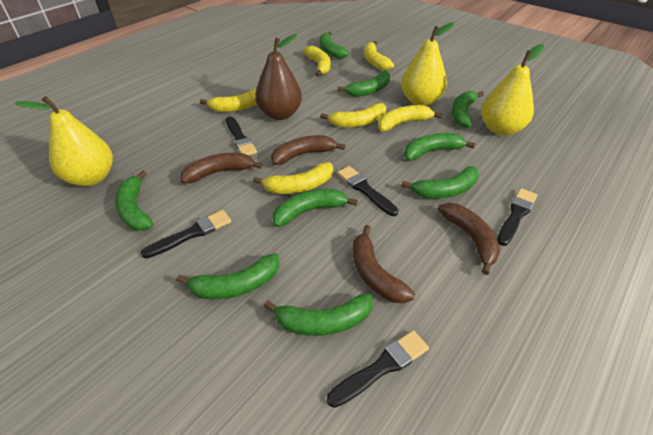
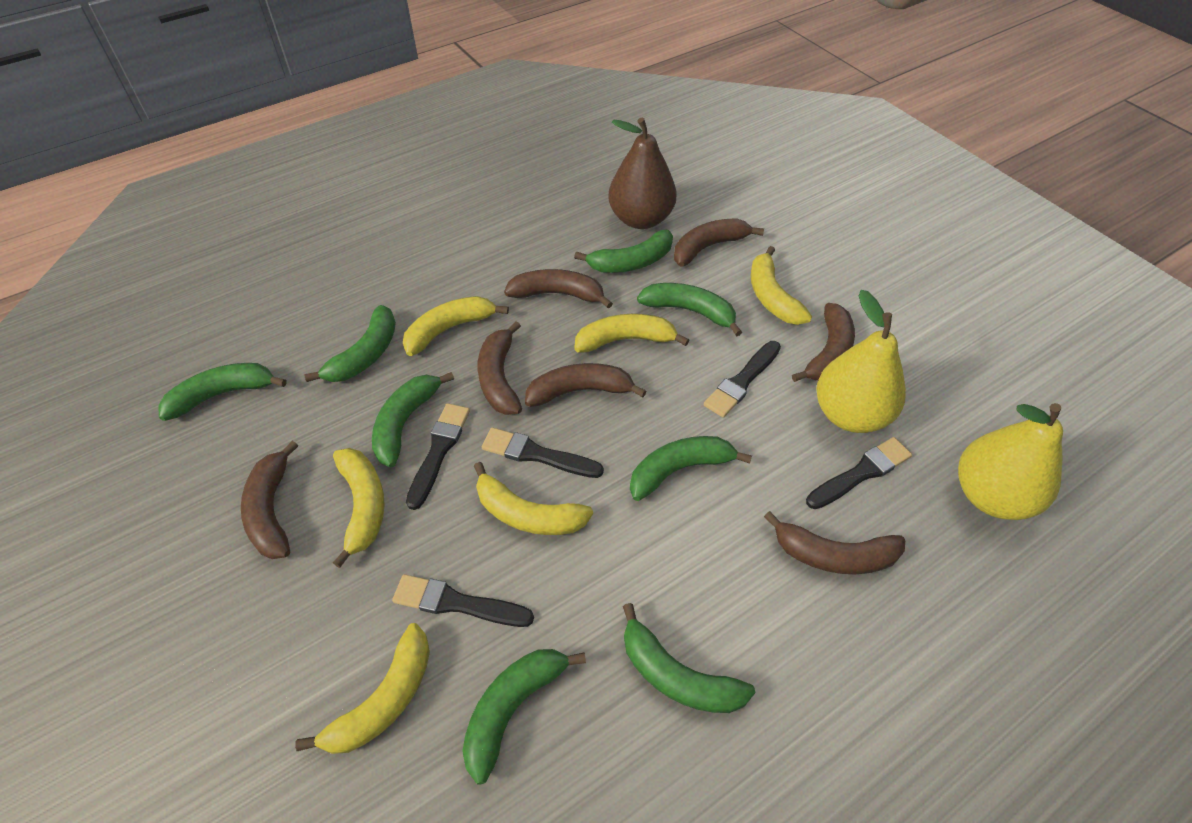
brown banana: 4 -> 7
green banana: 9 -> 8
yellow pear: 3 -> 2

